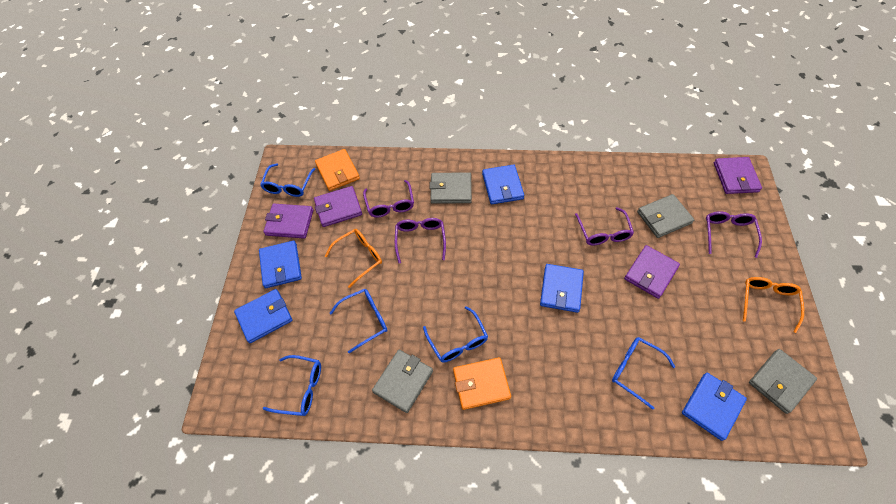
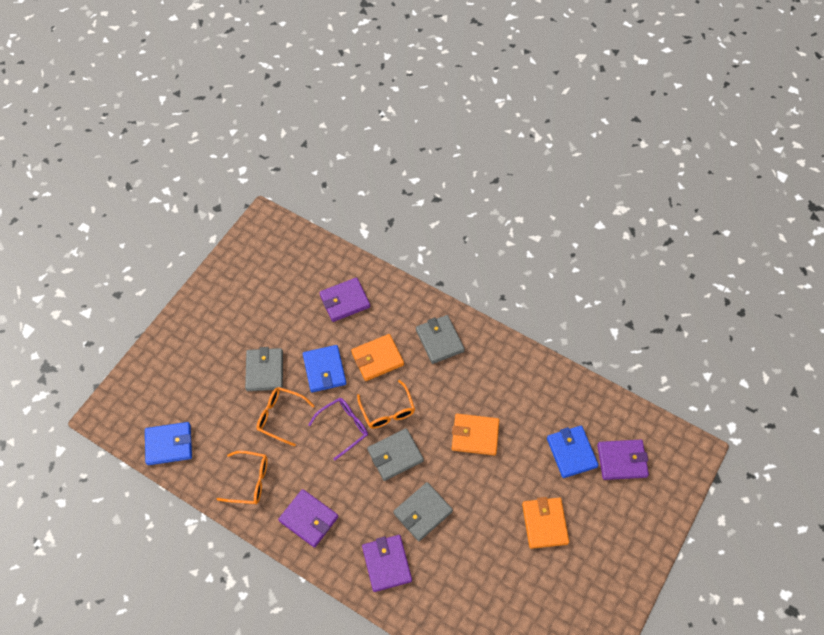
blue glasses: 5 -> 0
blue wallet: 5 -> 3
orange glasses: 2 -> 3
orange wallet: 2 -> 3
purple glasses: 4 -> 1

